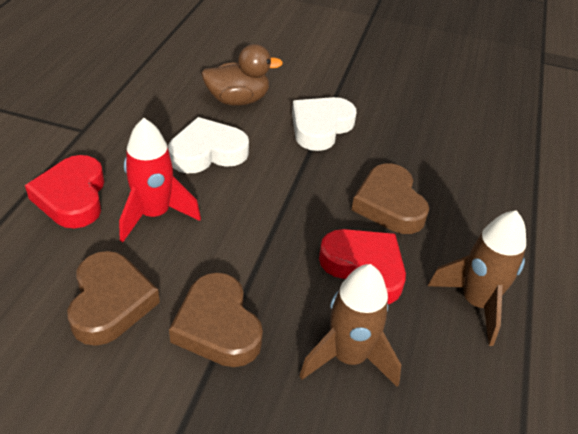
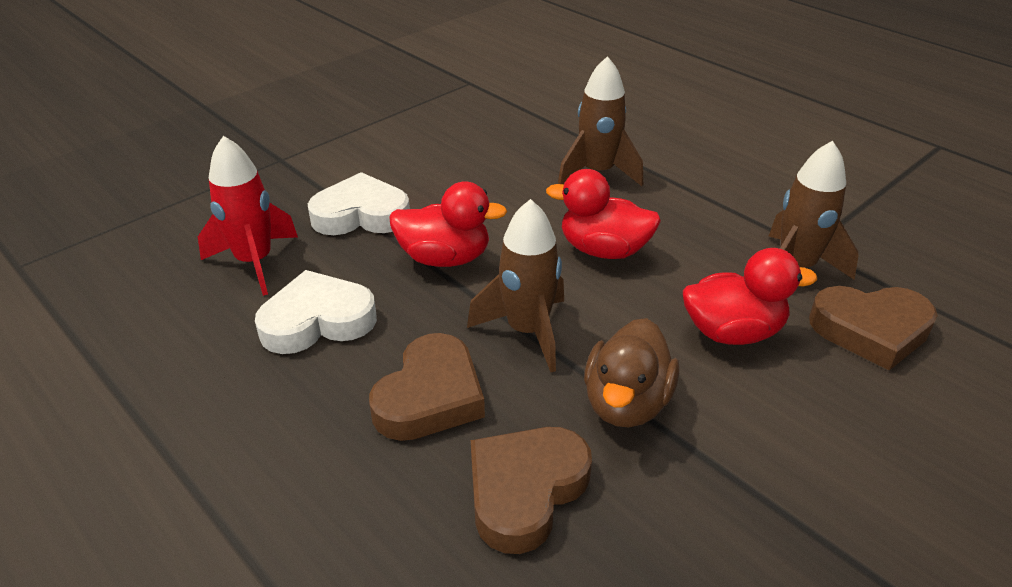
brown rocket: 2 -> 3
red duck: 0 -> 3
red heart: 2 -> 0

